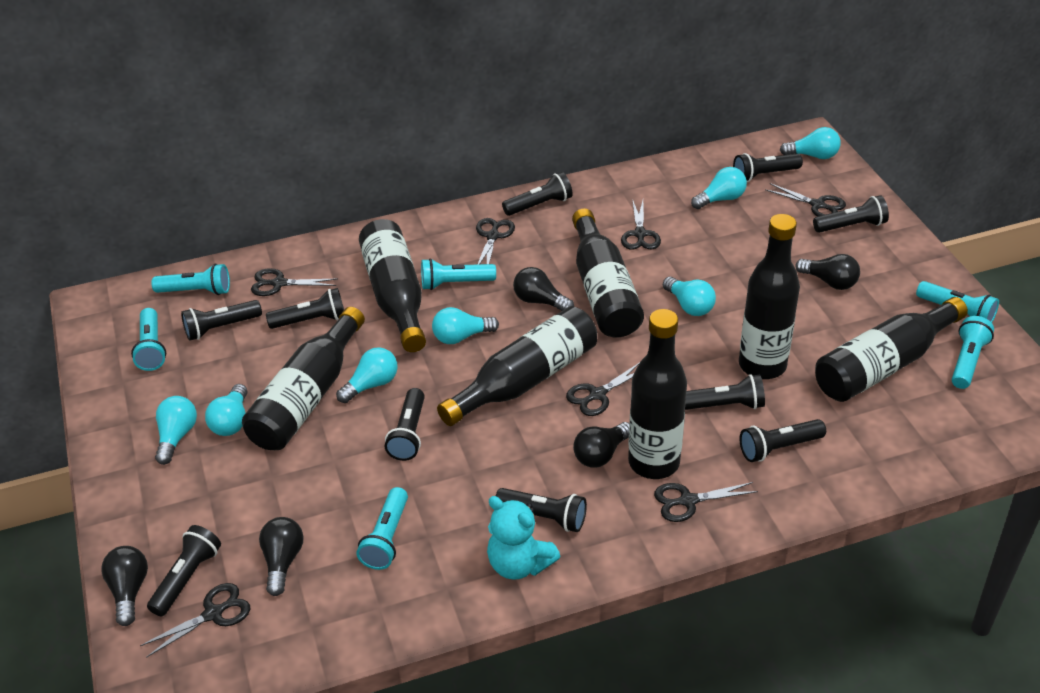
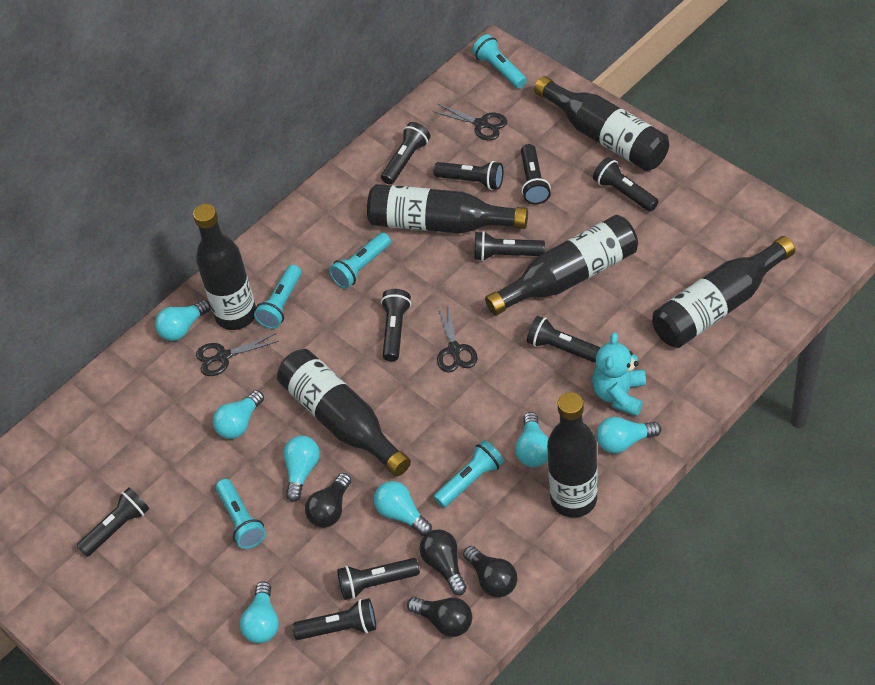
black light bulb: 5 -> 4
black scissors: 7 -> 3
turquoise flashlight: 6 -> 5

